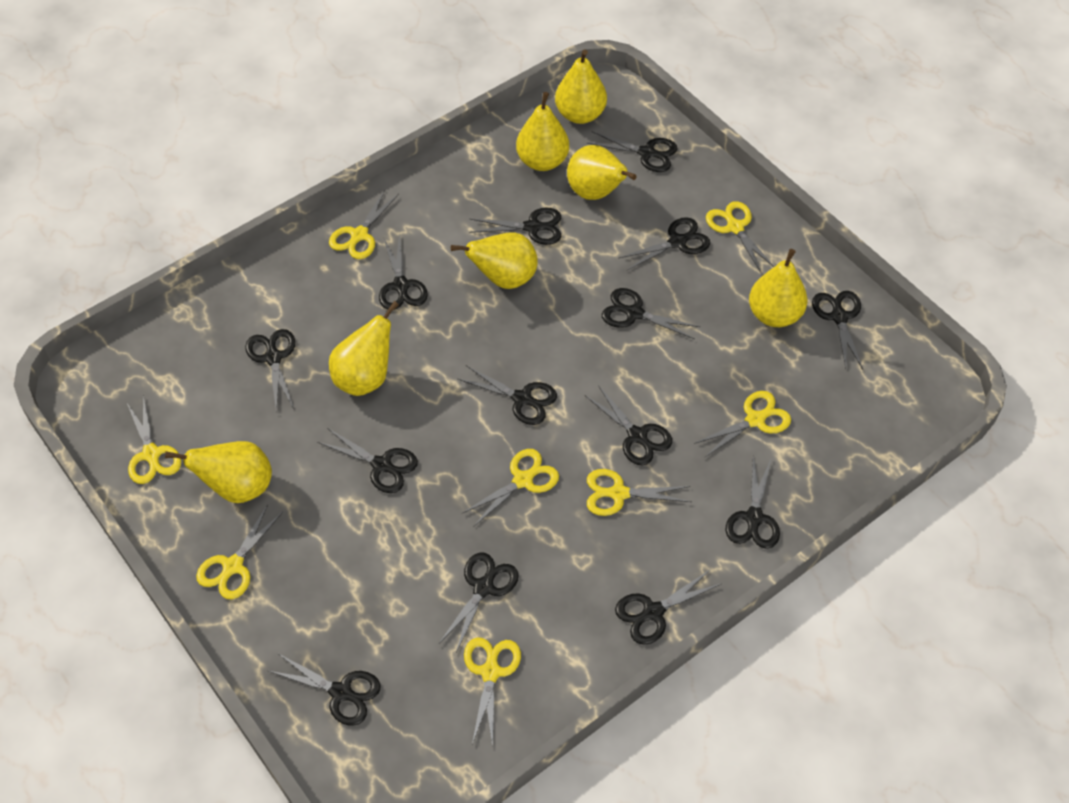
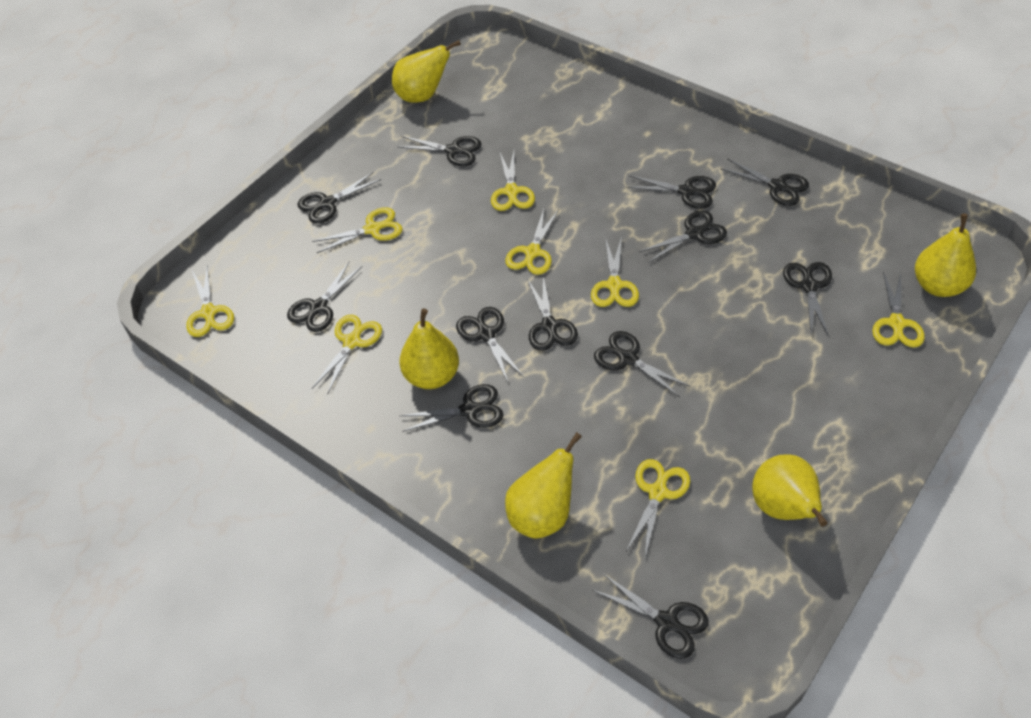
black scissors: 14 -> 12
yellow pear: 7 -> 5

